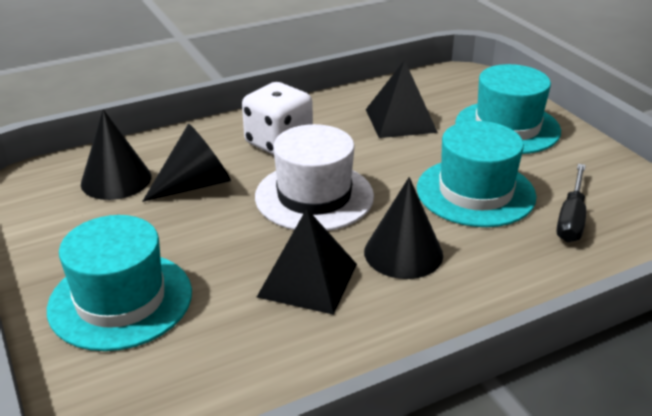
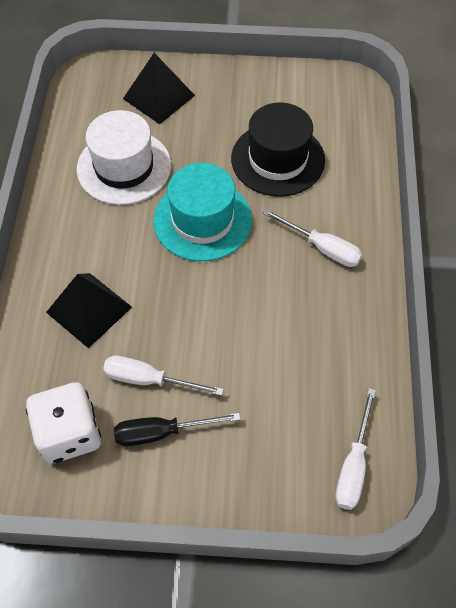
black cone: 3 -> 0
black hat: 0 -> 1
turquoise hat: 3 -> 1
white screwdriver: 0 -> 3

